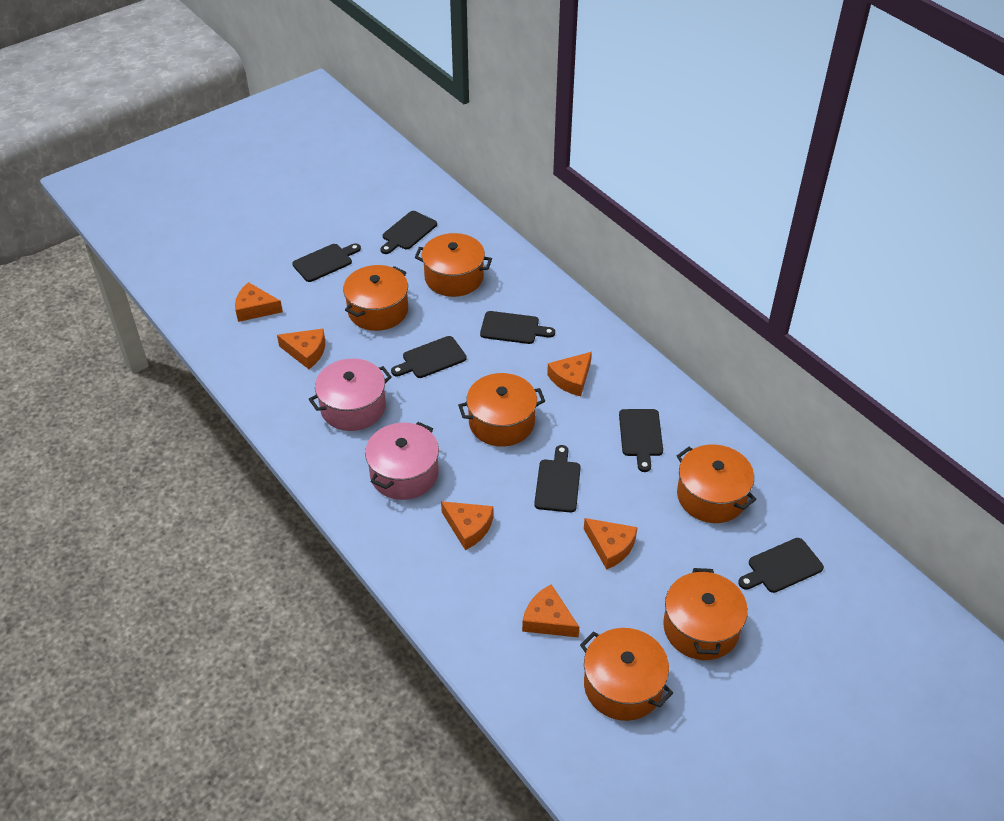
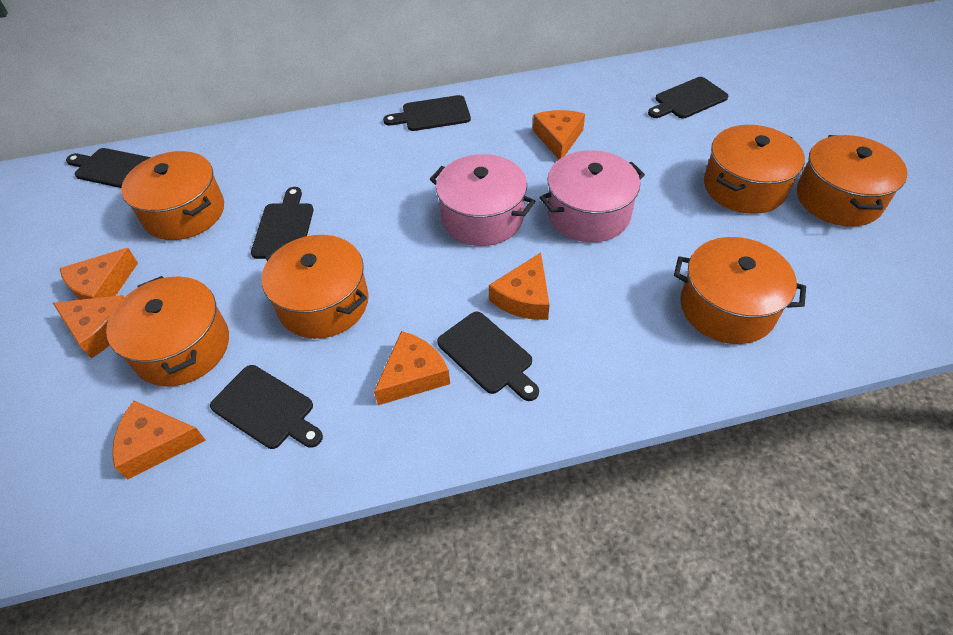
black cutting board: 7 -> 6

